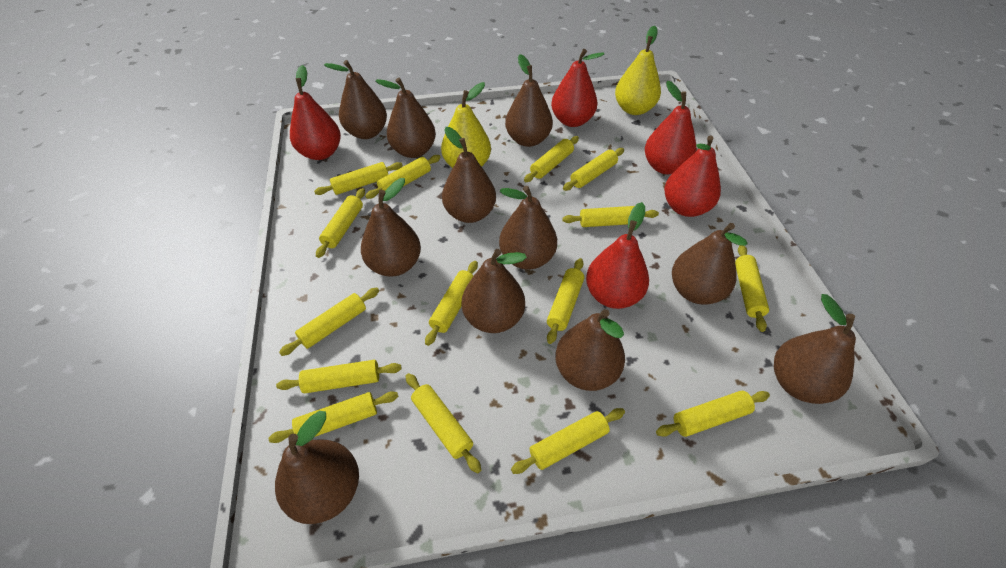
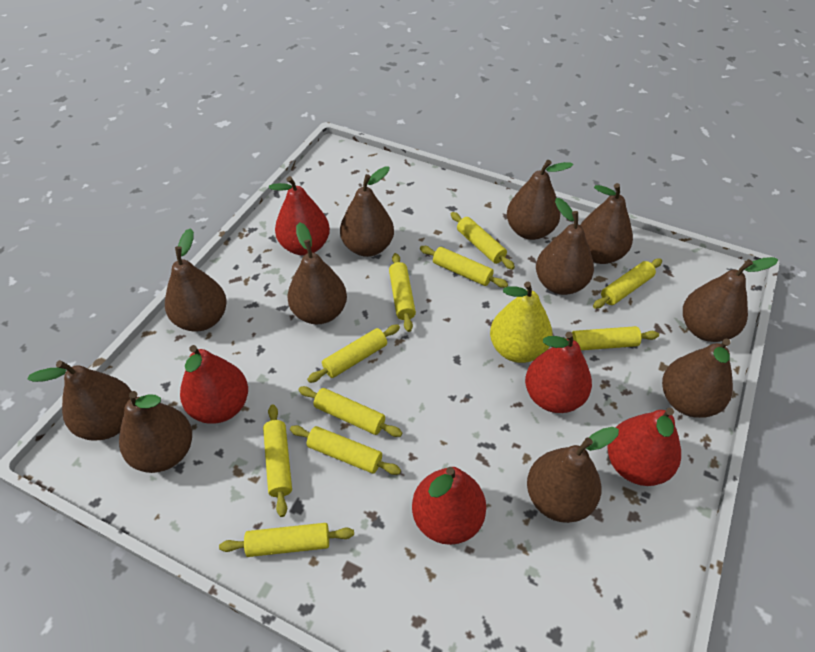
yellow pear: 2 -> 1
yellow rolling pin: 15 -> 10

